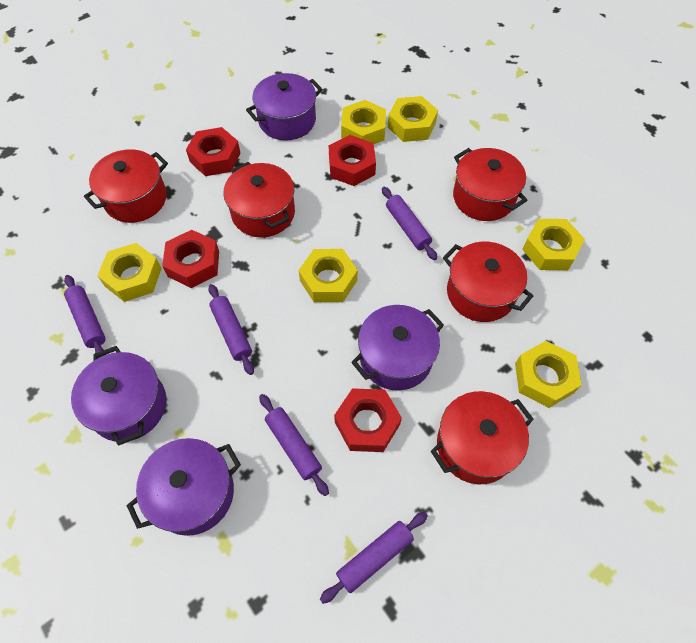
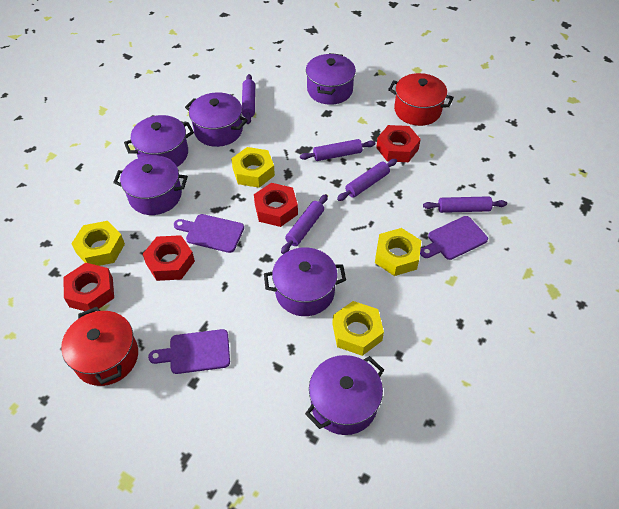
purple cutting board: 0 -> 3
purple pot: 4 -> 6
red pot: 5 -> 2
yellow nut: 6 -> 4

